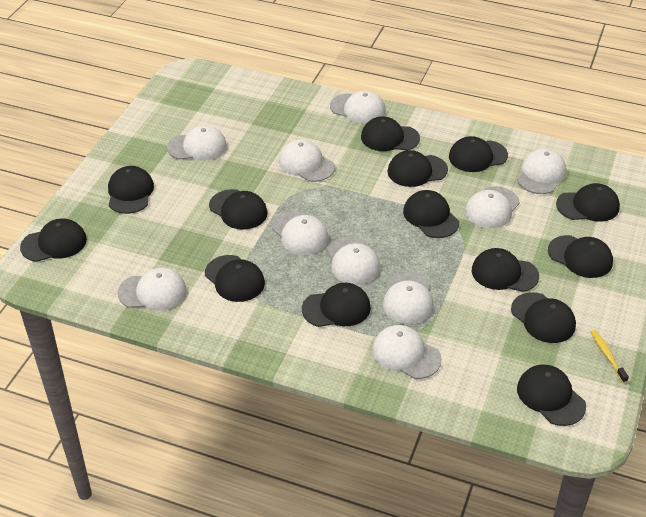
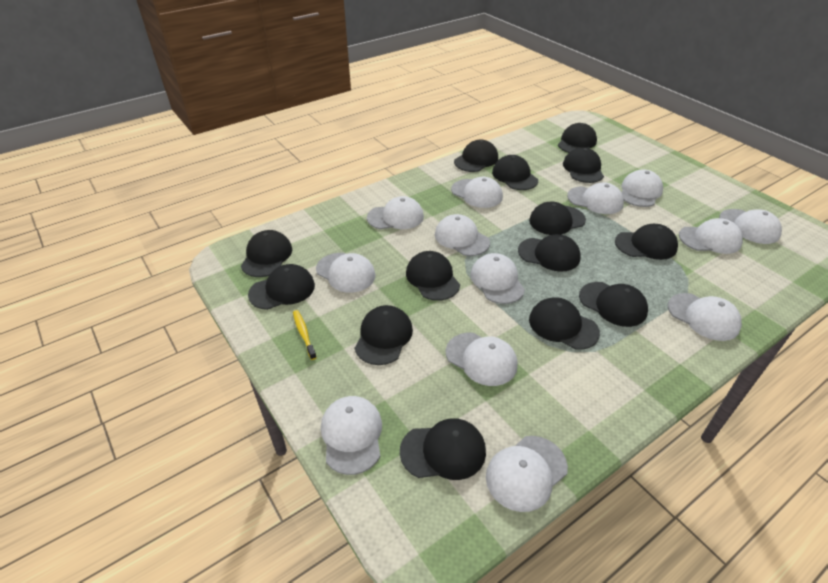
white cap: 10 -> 13

